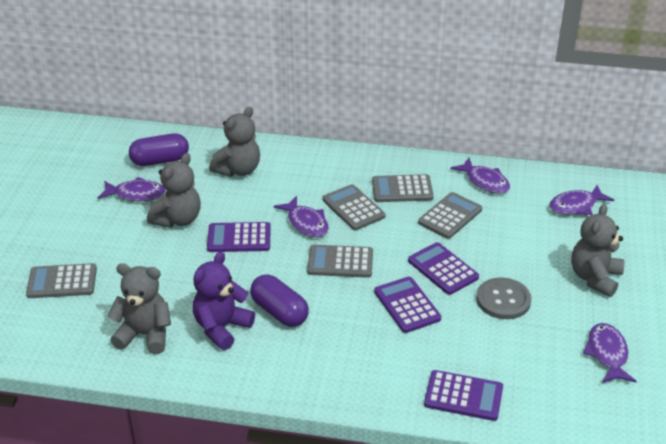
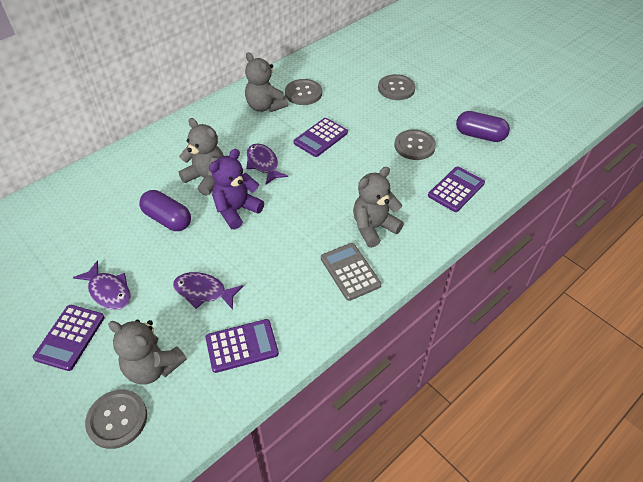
grey button: 1 -> 4
grey calculator: 5 -> 1
purple fish: 5 -> 3

